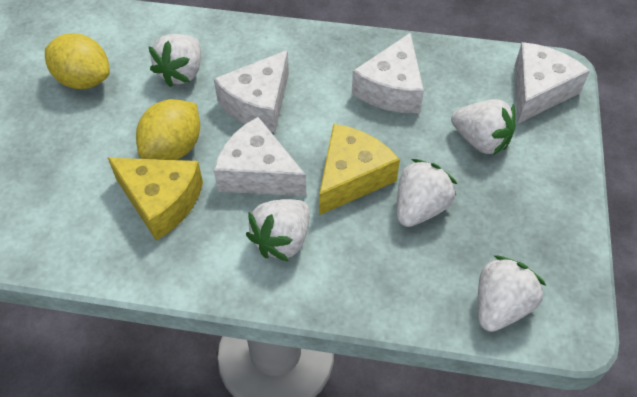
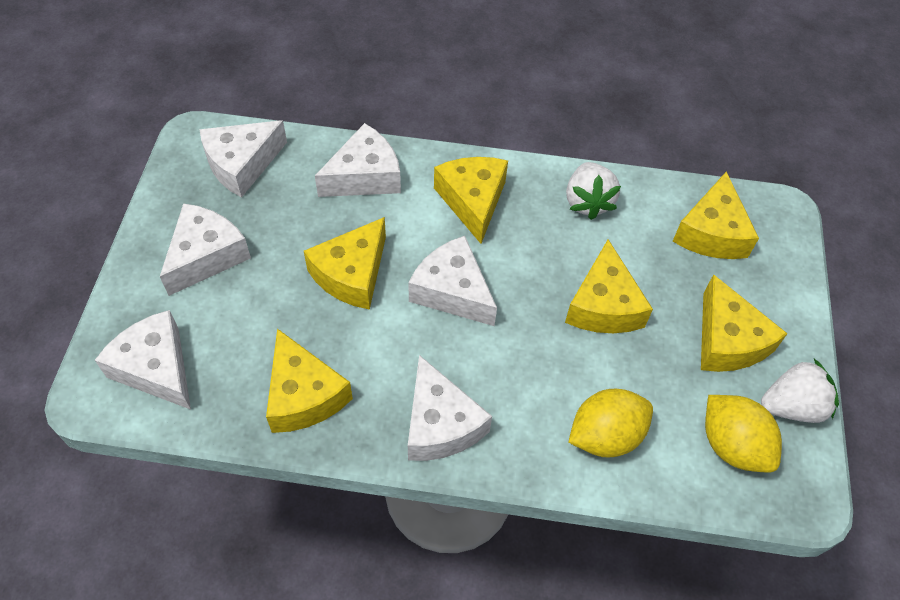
white cheese: 4 -> 6
white strawberry: 5 -> 2
yellow cheese: 2 -> 6

